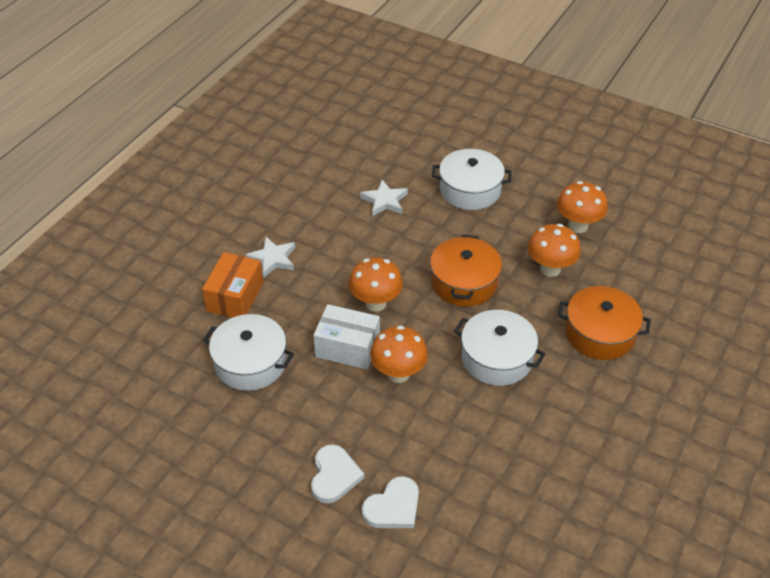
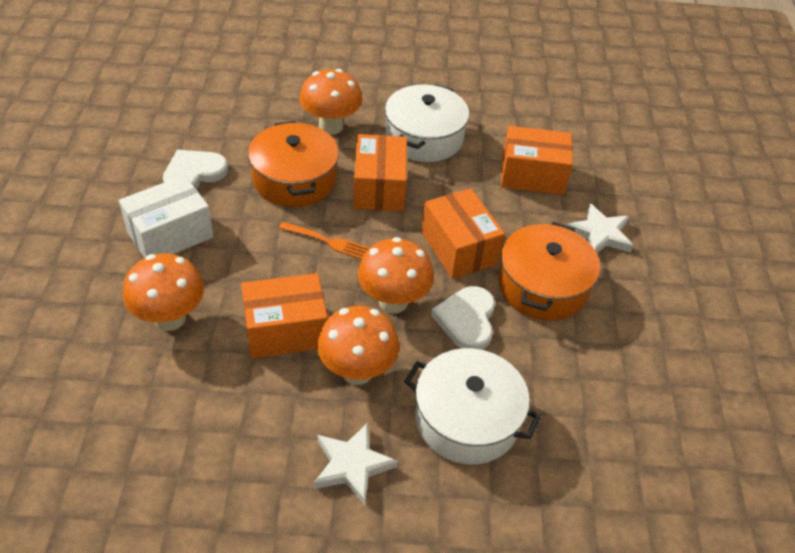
orange box: 1 -> 4
orange fork: 0 -> 1
white pot: 3 -> 2

